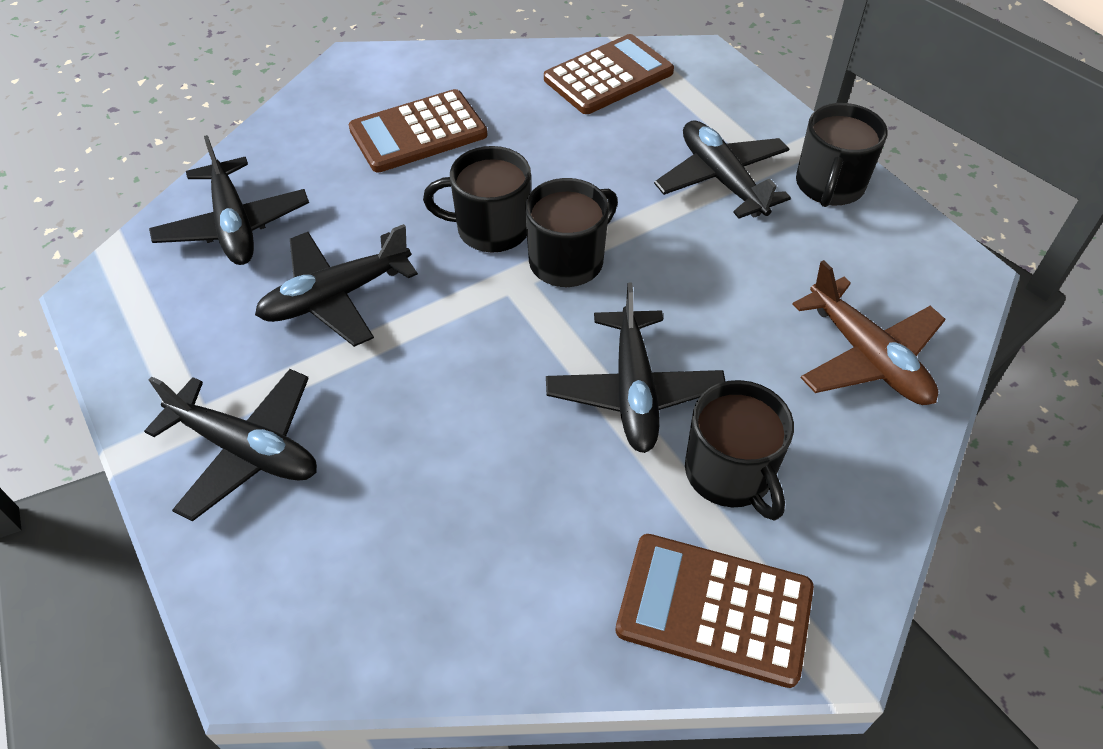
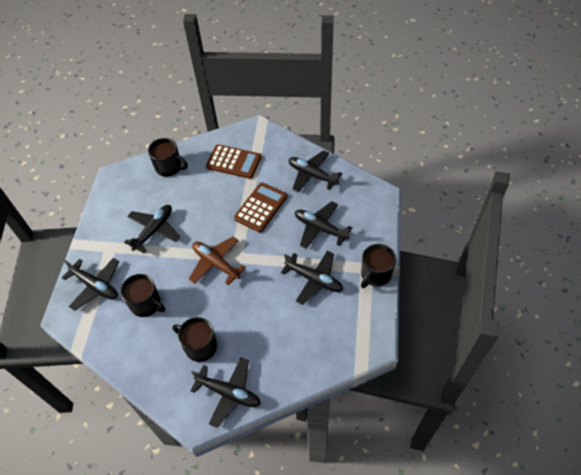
black plane: 5 -> 6
brown calculator: 3 -> 2

